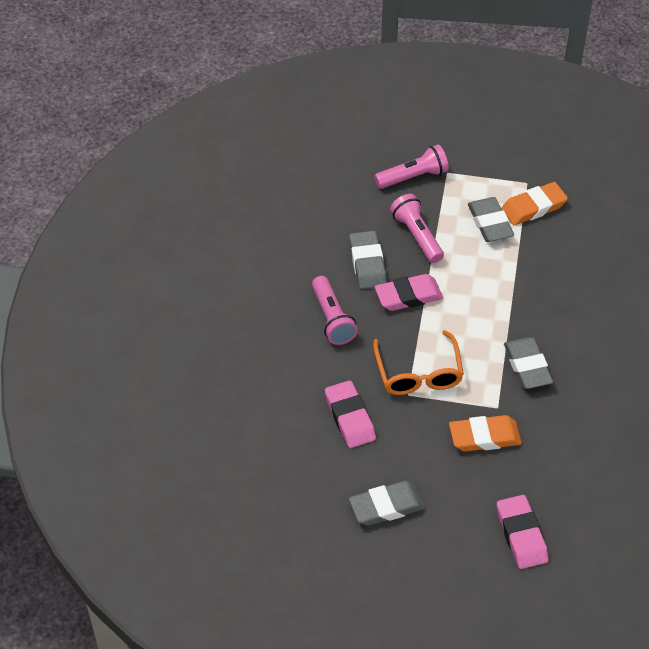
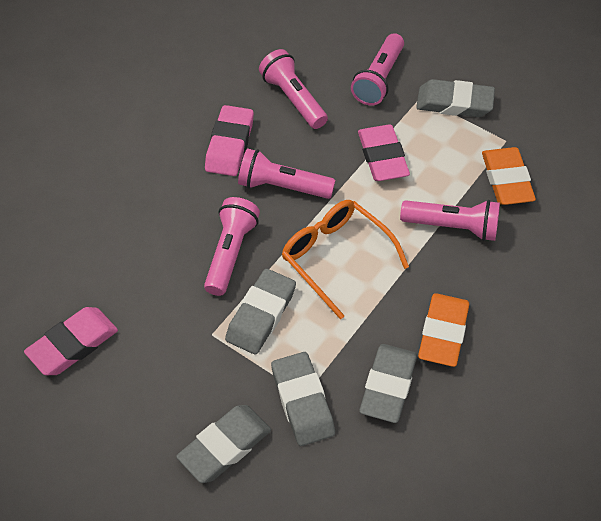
grey eraser: 4 -> 5
pink flashlight: 3 -> 5

